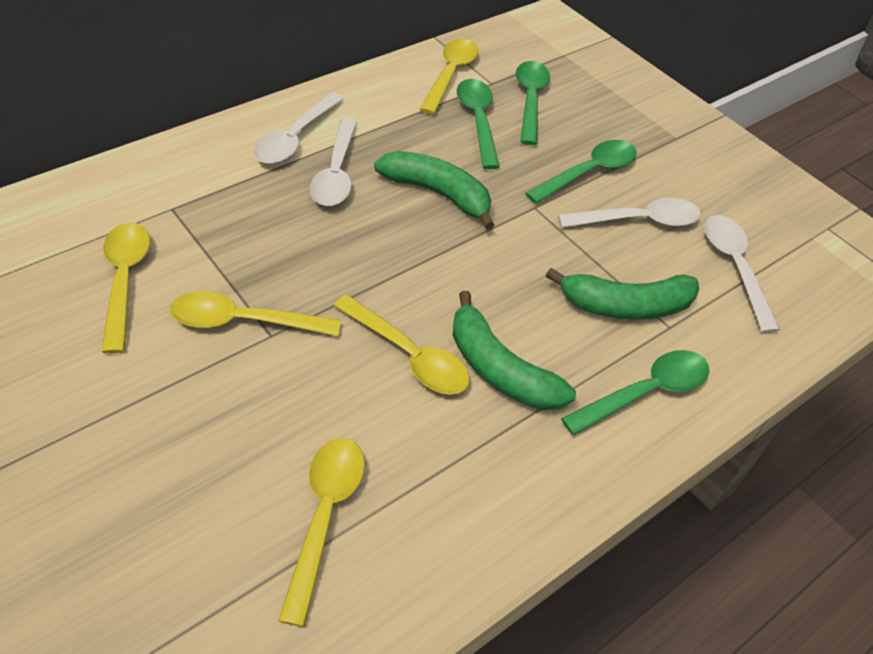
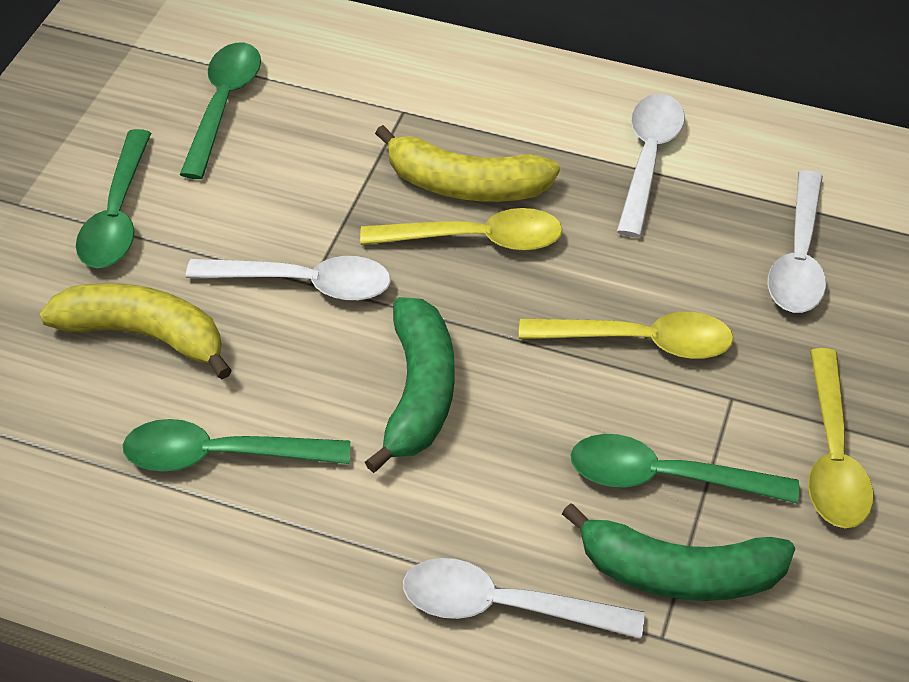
green banana: 3 -> 2
yellow banana: 0 -> 2
yellow spoon: 5 -> 3

